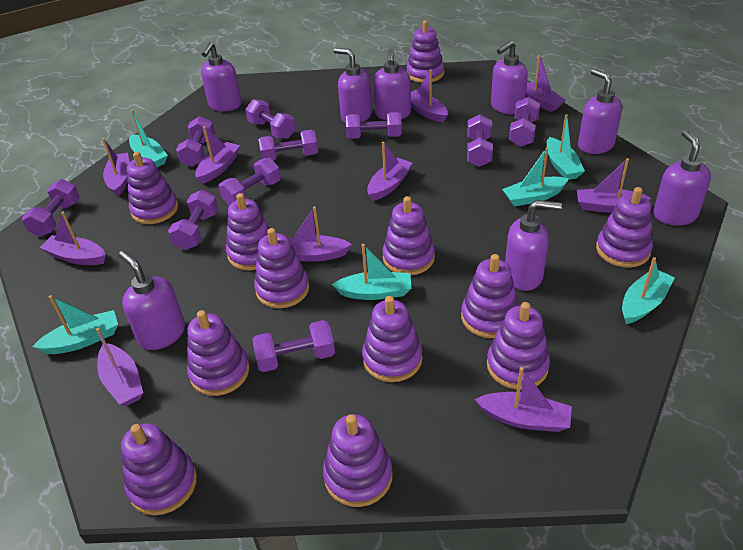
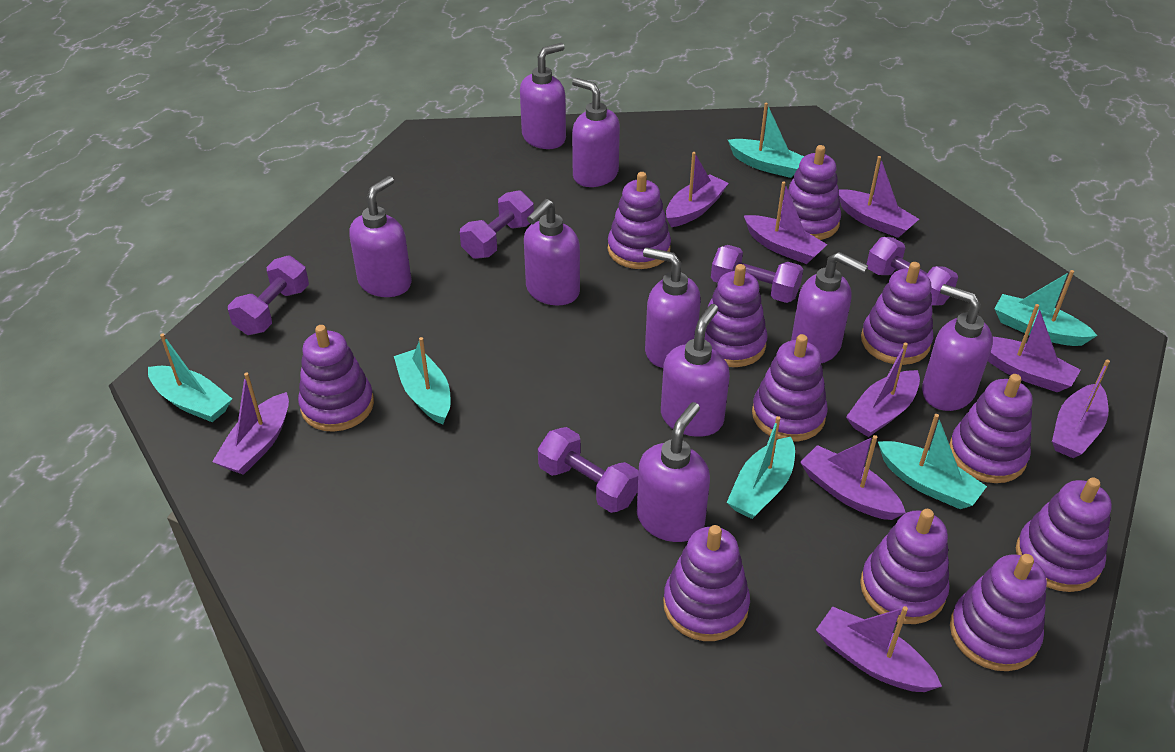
purple boat: 10 -> 9
purple dumbbell: 10 -> 5
purple soap dispenser: 8 -> 9
purple stacking toy: 12 -> 11

